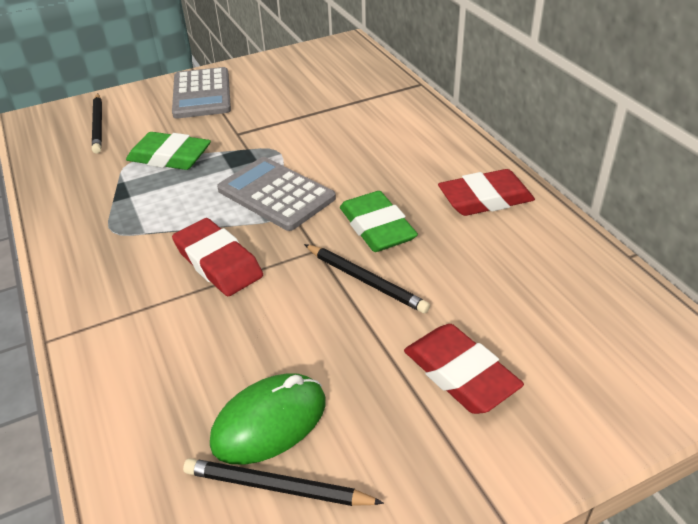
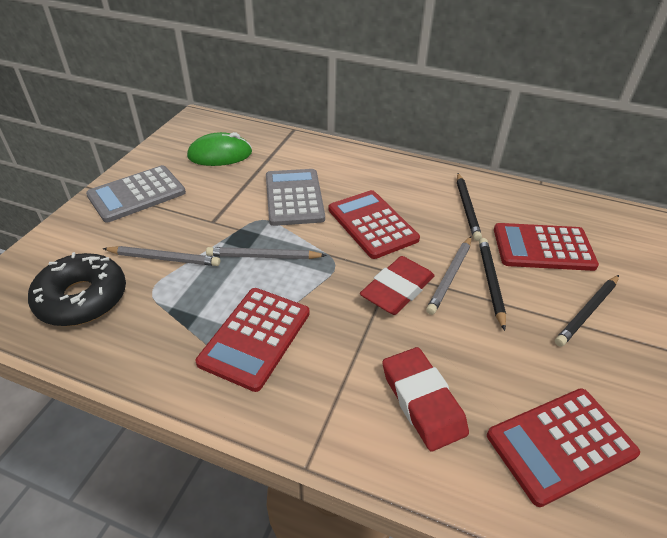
black donut: 0 -> 1
green eraser: 2 -> 0
grey pencil: 0 -> 3
red calculator: 0 -> 4
red eraser: 3 -> 2

